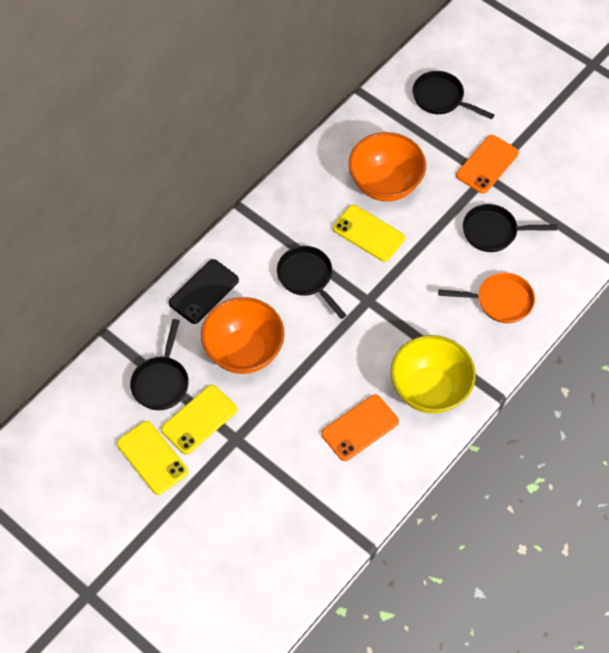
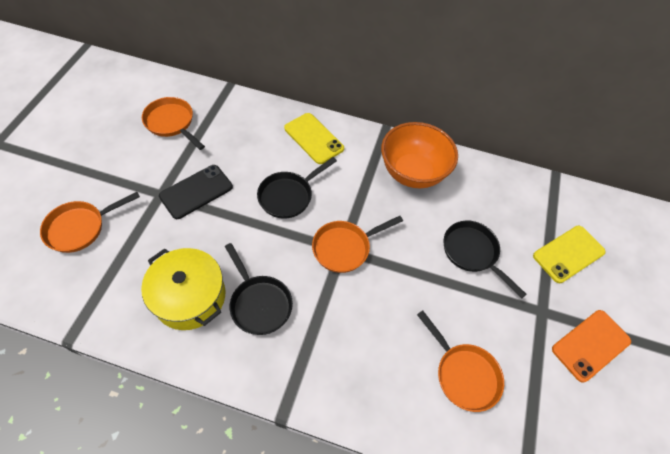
black pan: 4 -> 3
orange bowl: 2 -> 1
orange pan: 1 -> 4
orange phone: 2 -> 1
yellow bowl: 1 -> 0
yellow phone: 3 -> 2
yellow pot: 0 -> 1

